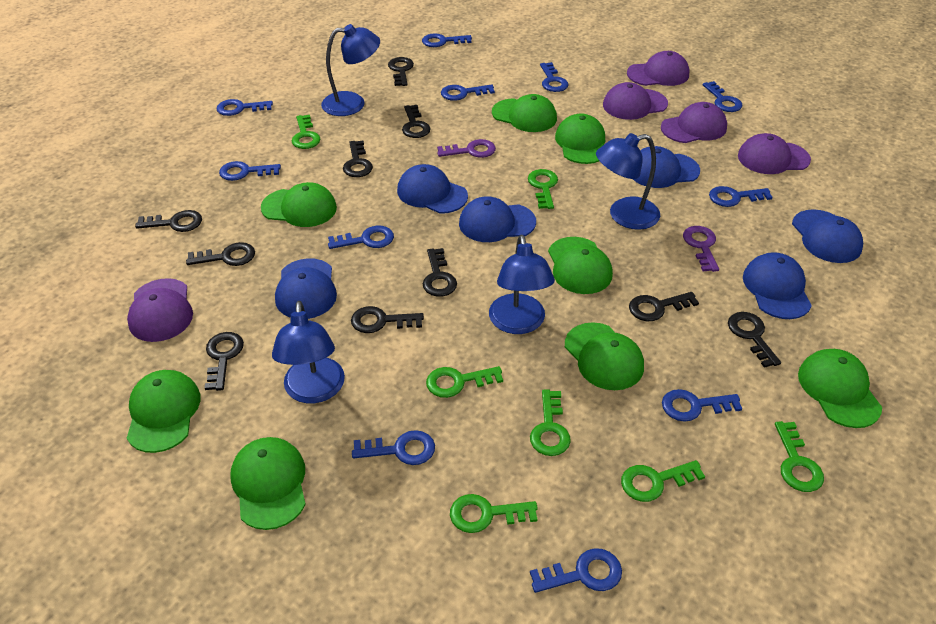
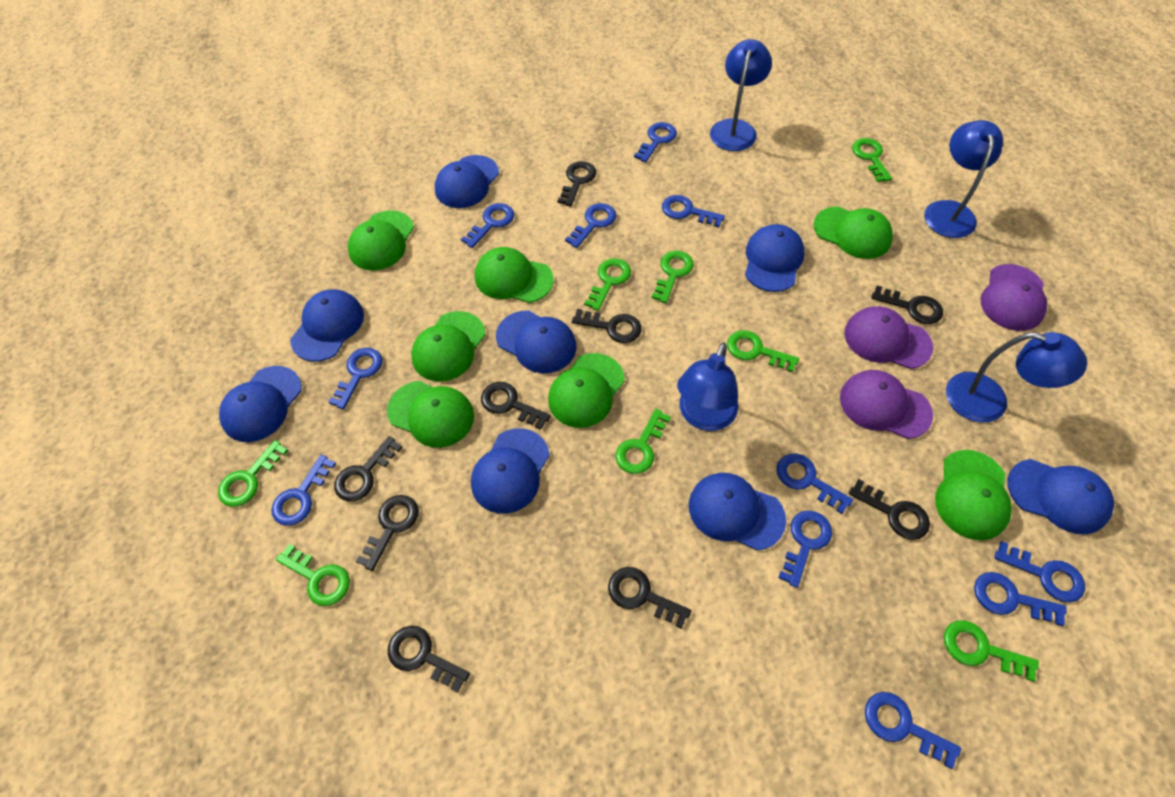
black key: 10 -> 9
blue cap: 6 -> 8
green cap: 8 -> 7
green key: 7 -> 8
purple cap: 5 -> 3
purple key: 2 -> 0

